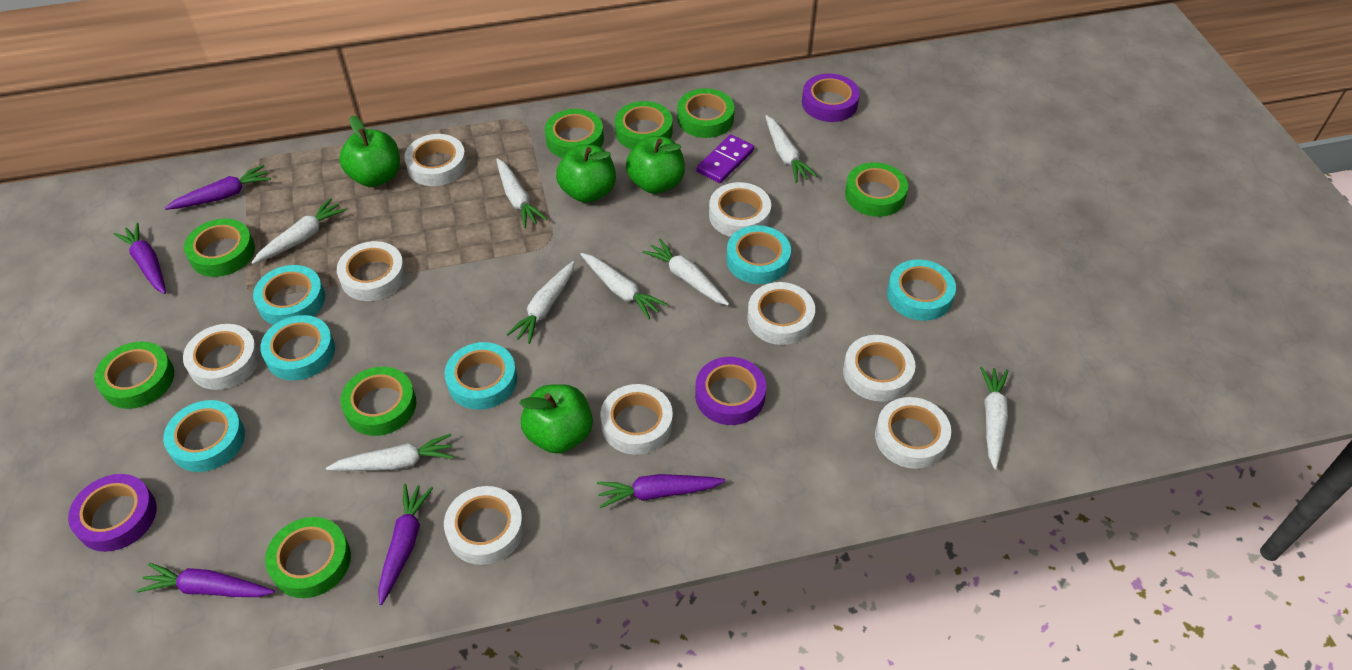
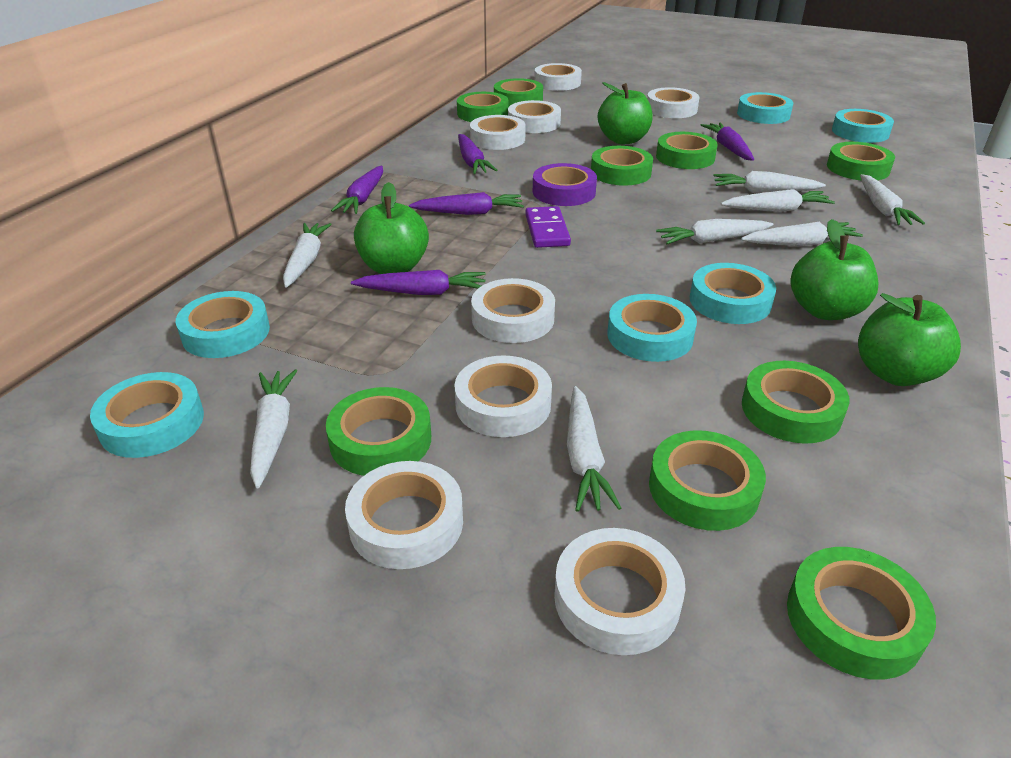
green tape: 8 -> 9
purple tape: 3 -> 1
white tape: 9 -> 8

